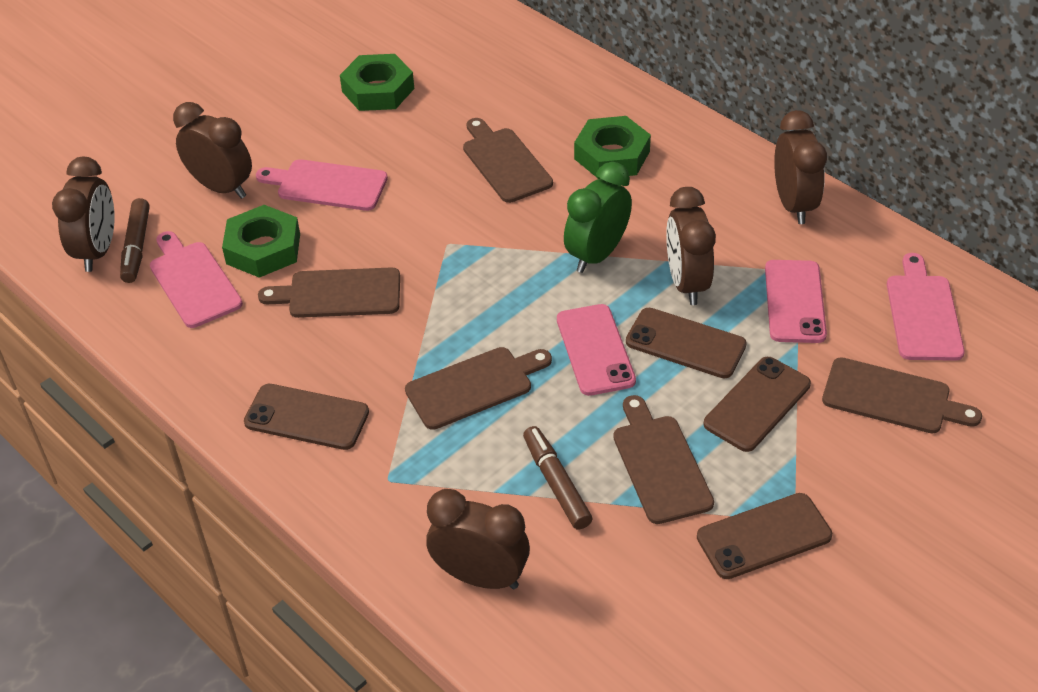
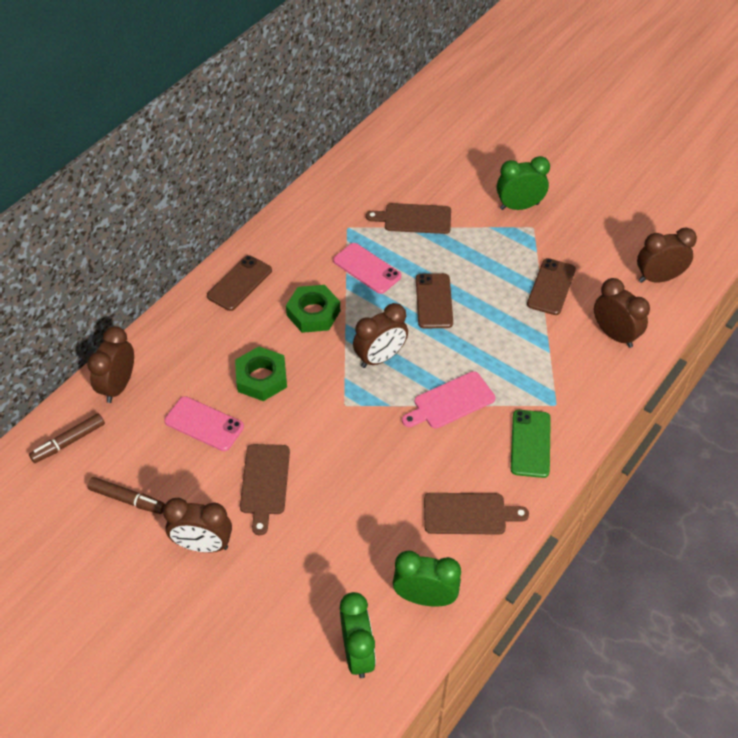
brown cutting board: 5 -> 3
brown phone: 4 -> 3
green clock: 1 -> 3
green nut: 3 -> 2
green phone: 0 -> 1
pink cutting board: 3 -> 1

